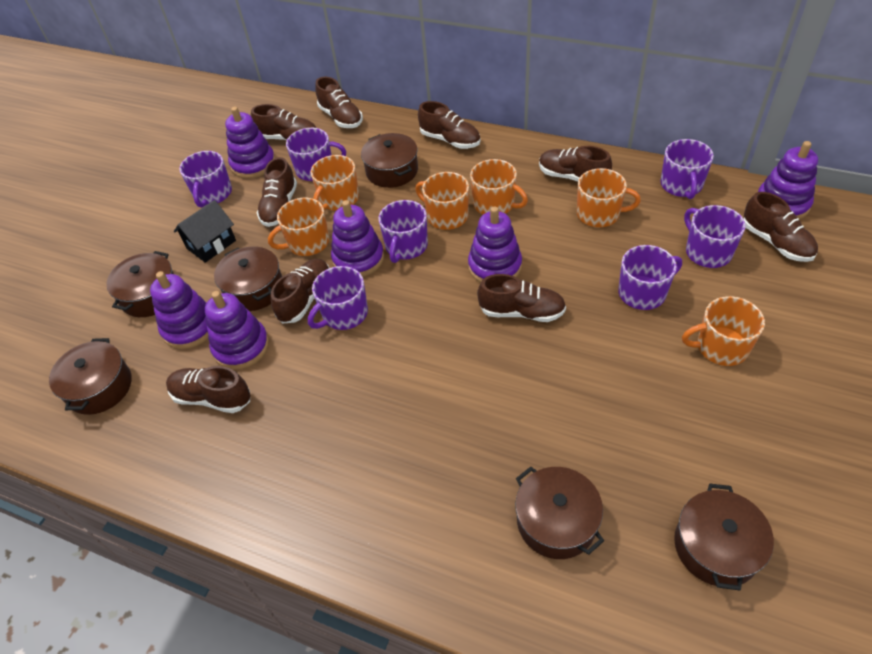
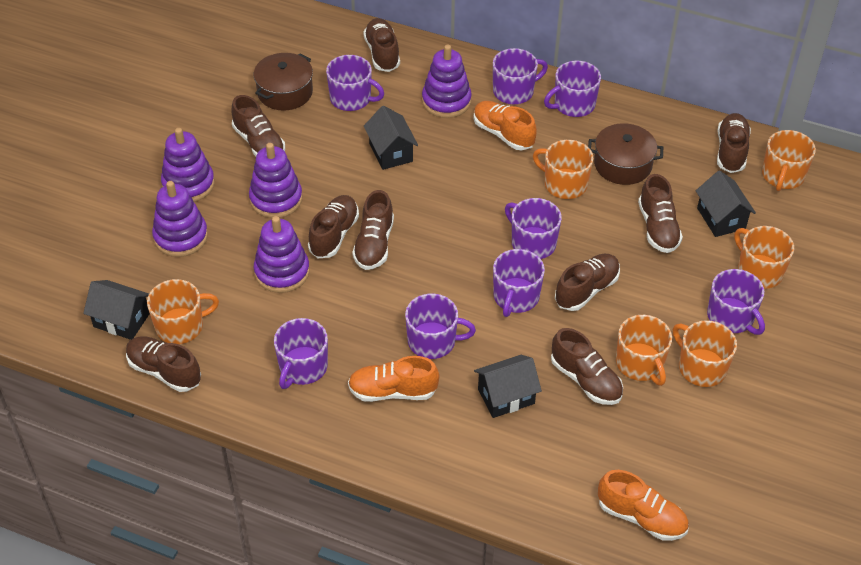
black house: 1 -> 4
brown pot: 6 -> 2
orange shoe: 0 -> 3
purple mug: 7 -> 8
purple stacking toy: 6 -> 5

